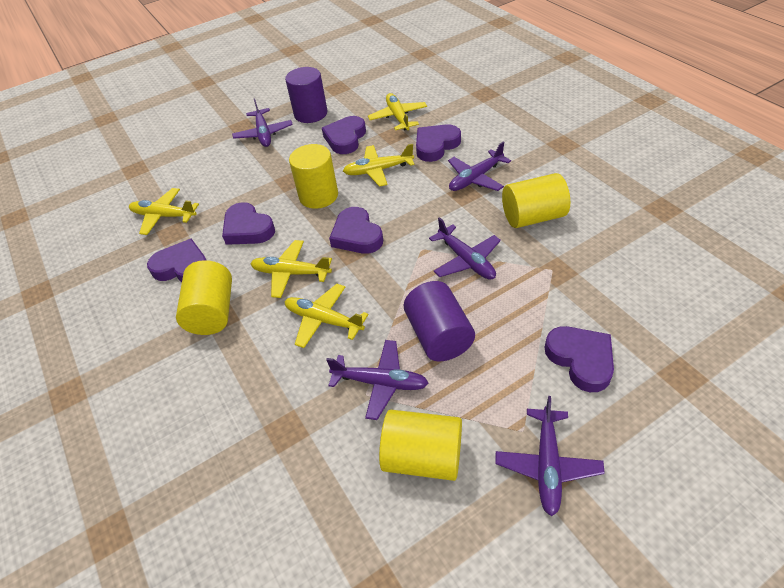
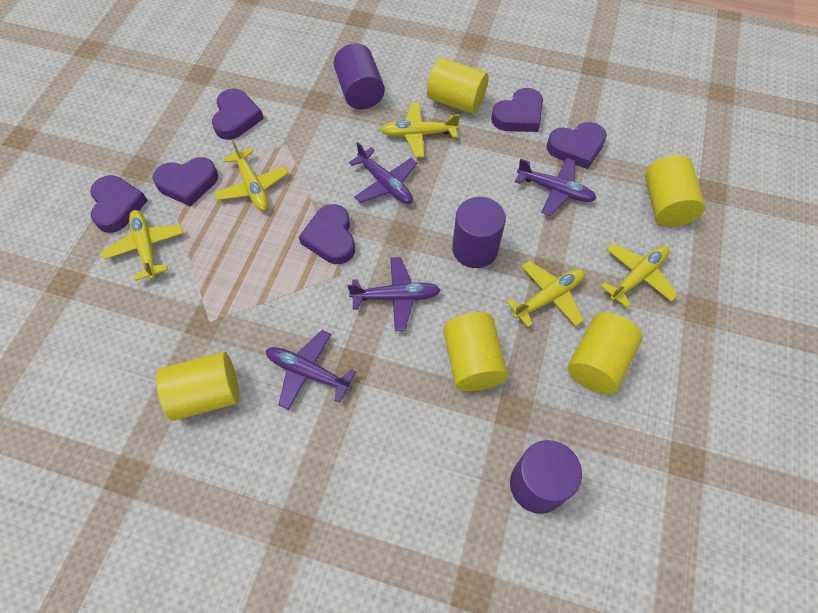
purple cylinder: 2 -> 3
purple plane: 5 -> 4
yellow cylinder: 4 -> 5

